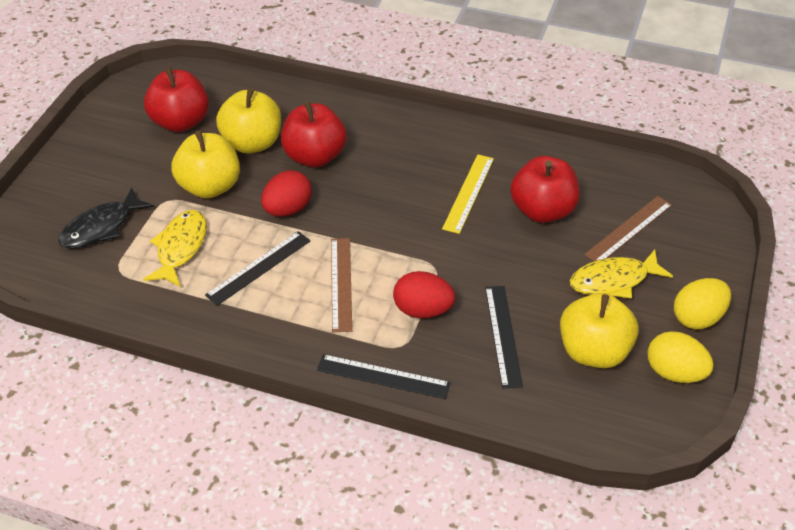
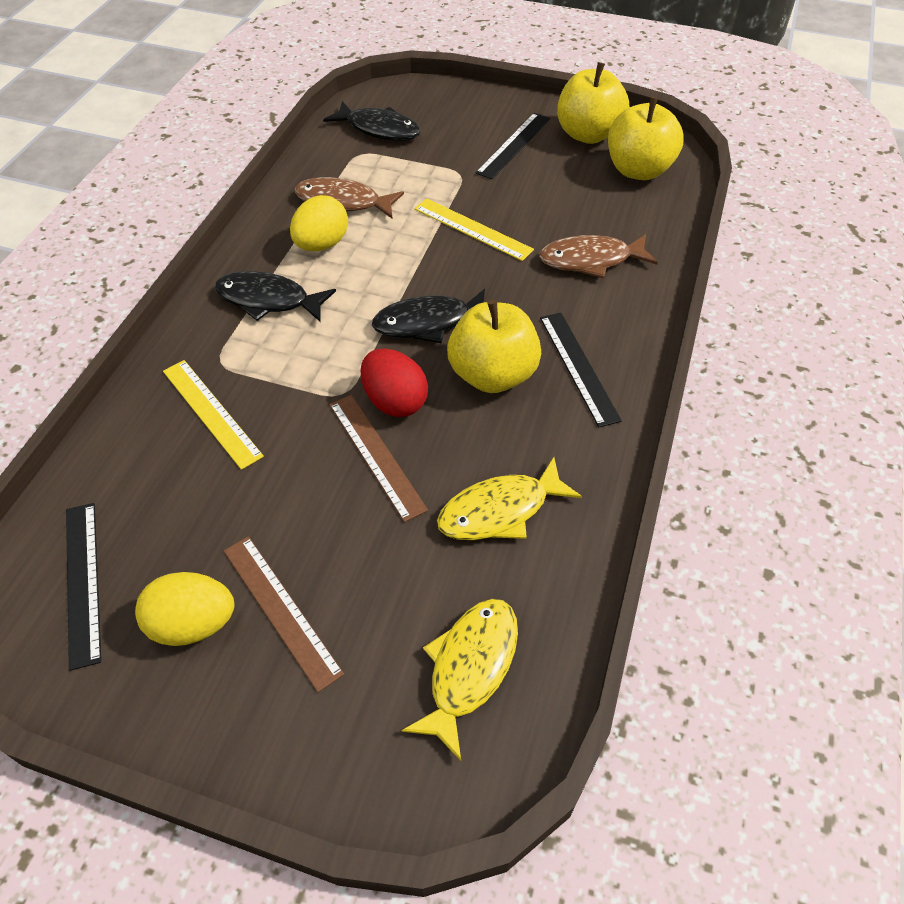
black fish: 1 -> 3
brown fish: 0 -> 2
red apple: 3 -> 0
red egg: 2 -> 1
yellow ruler: 1 -> 2

